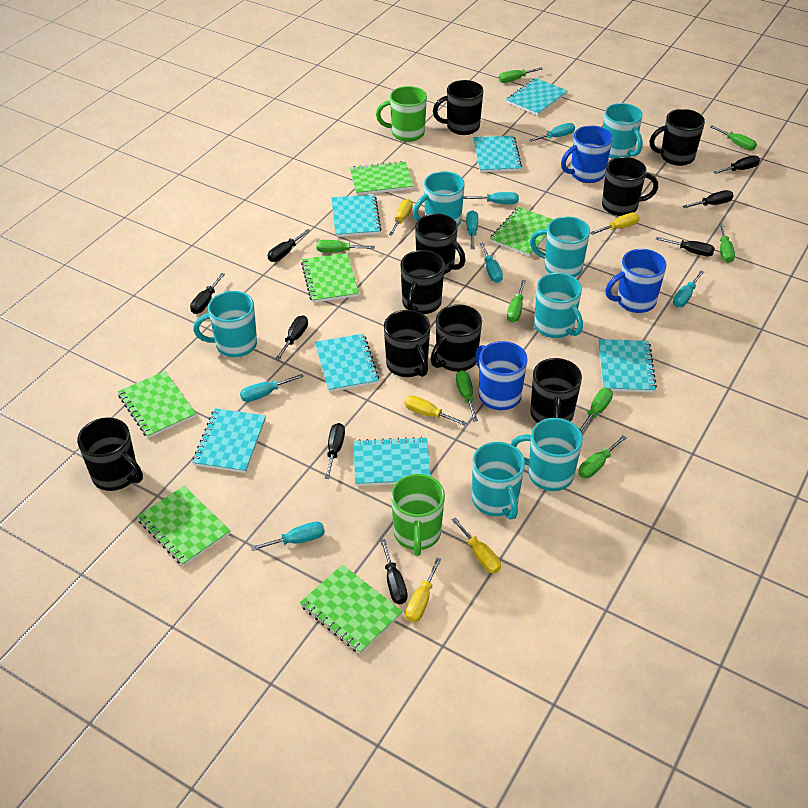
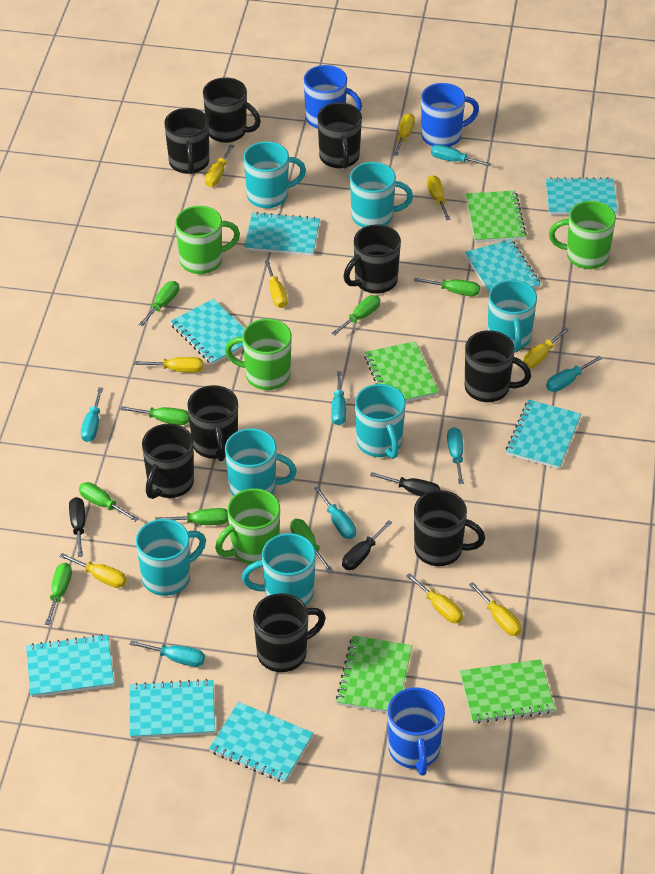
black screwdriver: 8 -> 3
green mug: 2 -> 4
green notebook: 6 -> 4
turquoise notebook: 7 -> 8
yellow screwdriver: 5 -> 9

